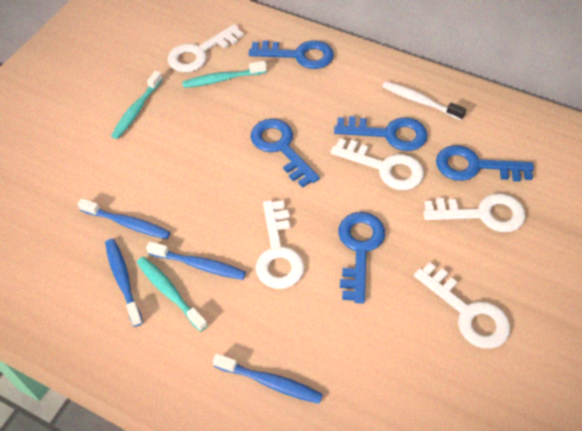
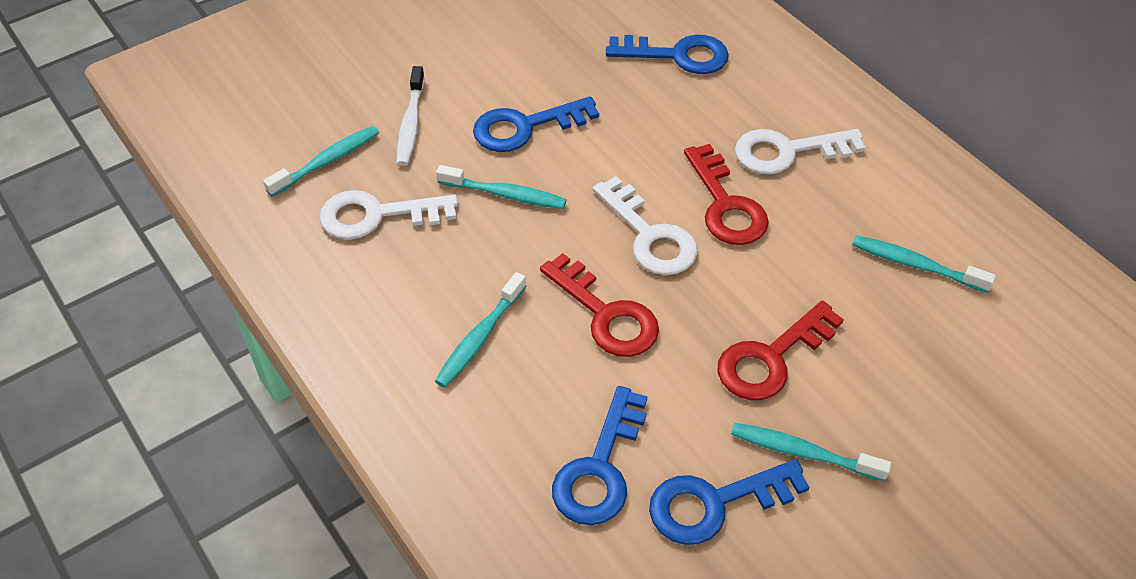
blue key: 5 -> 4
blue toothbrush: 4 -> 0
red key: 0 -> 3
turquoise toothbrush: 3 -> 5
white key: 5 -> 3

